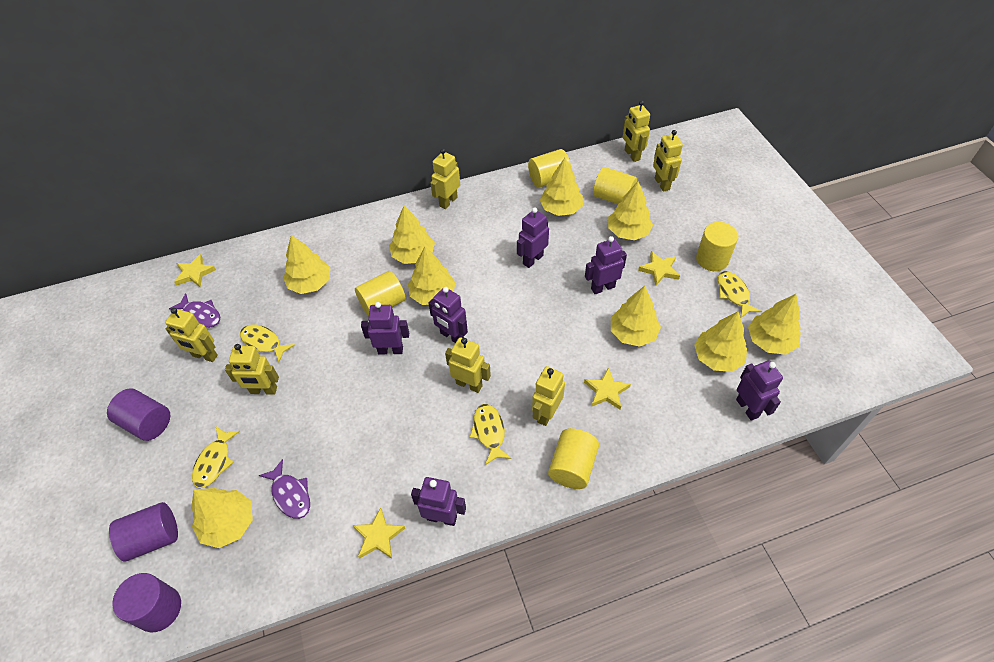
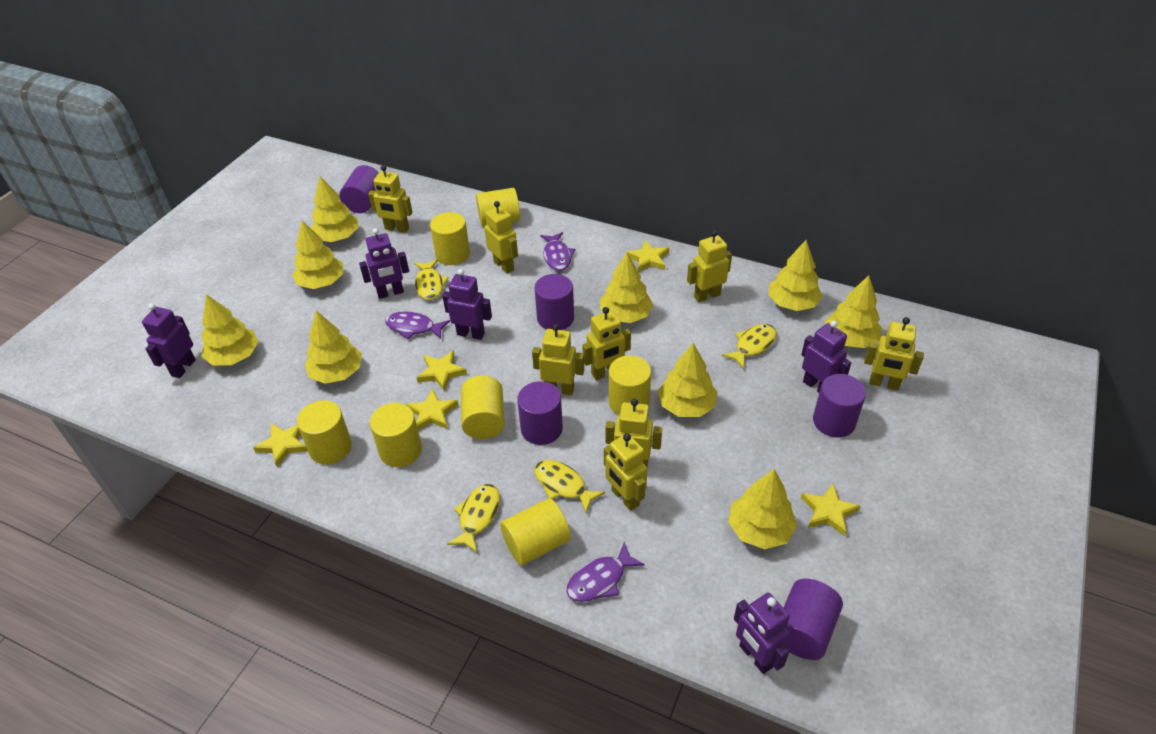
purple cylinder: 3 -> 5
purple fish: 2 -> 3
purple robot: 6 -> 5
yellow cylinder: 5 -> 7
yellow robot: 7 -> 8
yellow star: 4 -> 5

